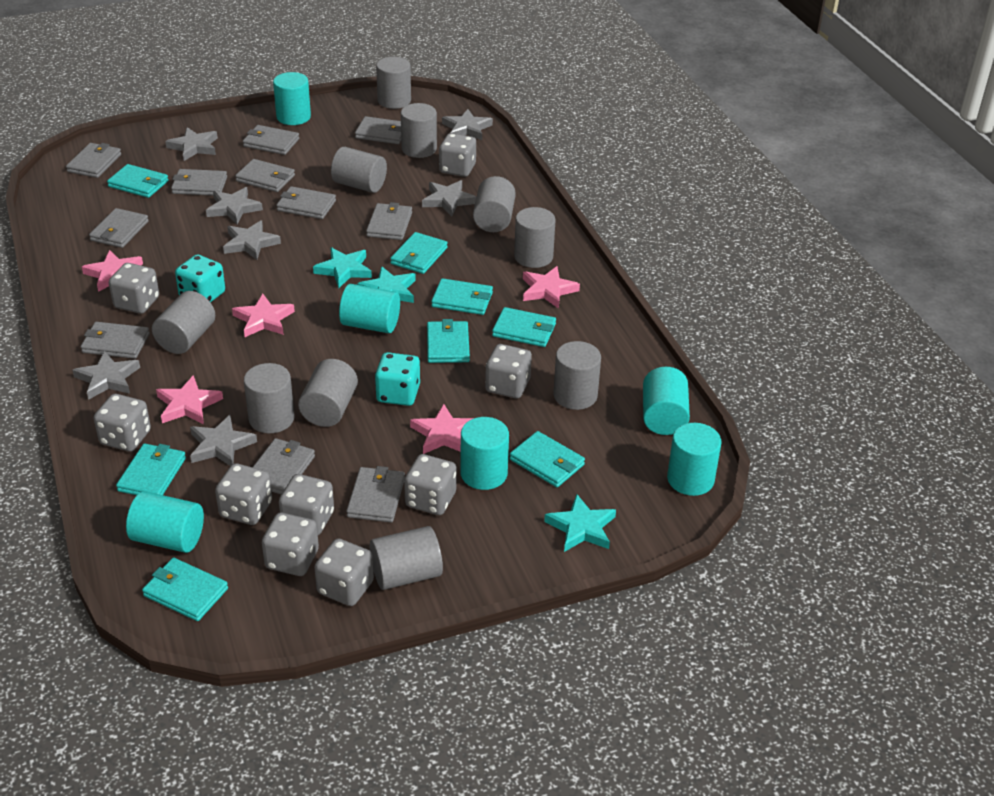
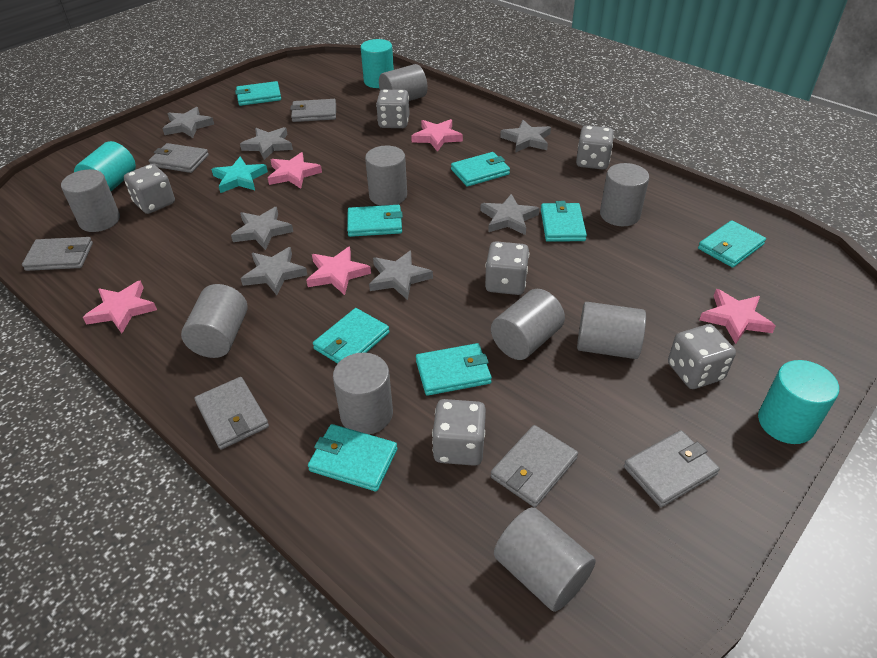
grey cylinder: 10 -> 9
grey dice: 9 -> 6
grey wallet: 11 -> 6
turquoise cylinder: 6 -> 3
turquoise dice: 2 -> 0
turquoise star: 3 -> 1

